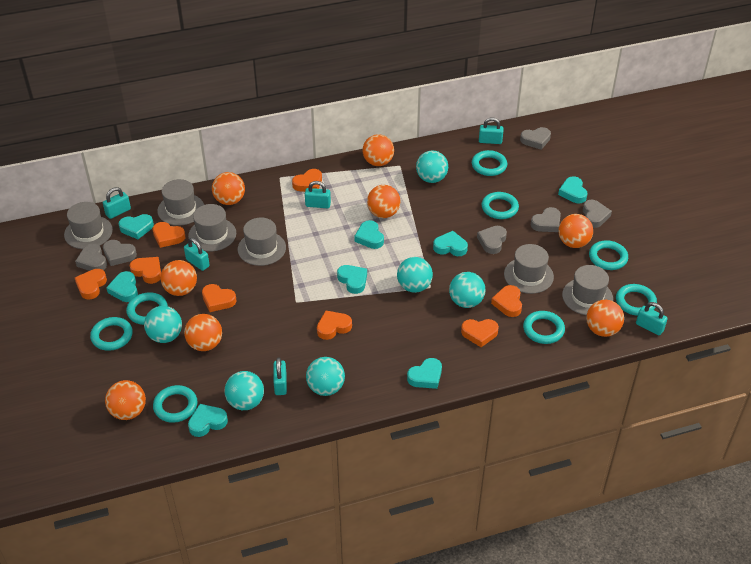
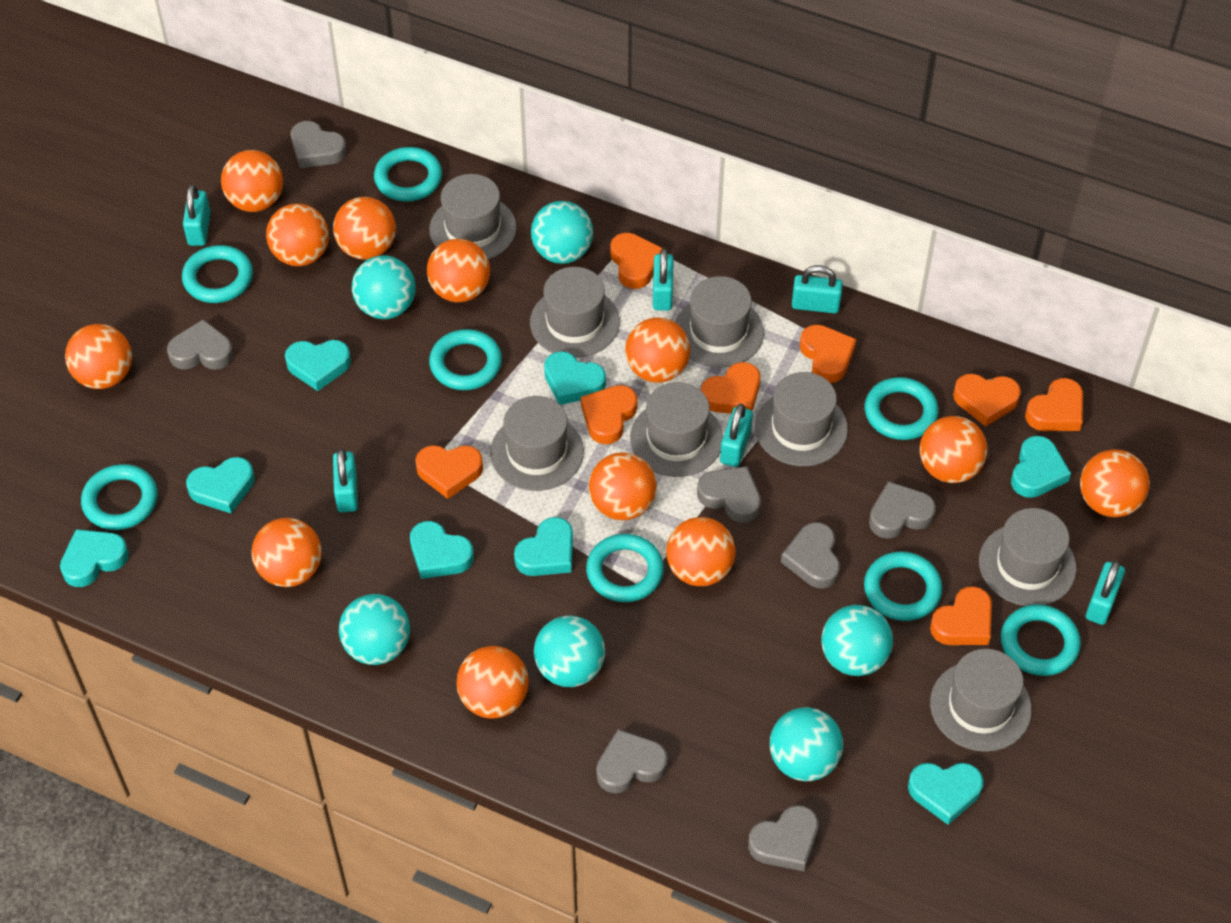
grey hat: 6 -> 8
grey heart: 6 -> 7
orange ball: 8 -> 12

